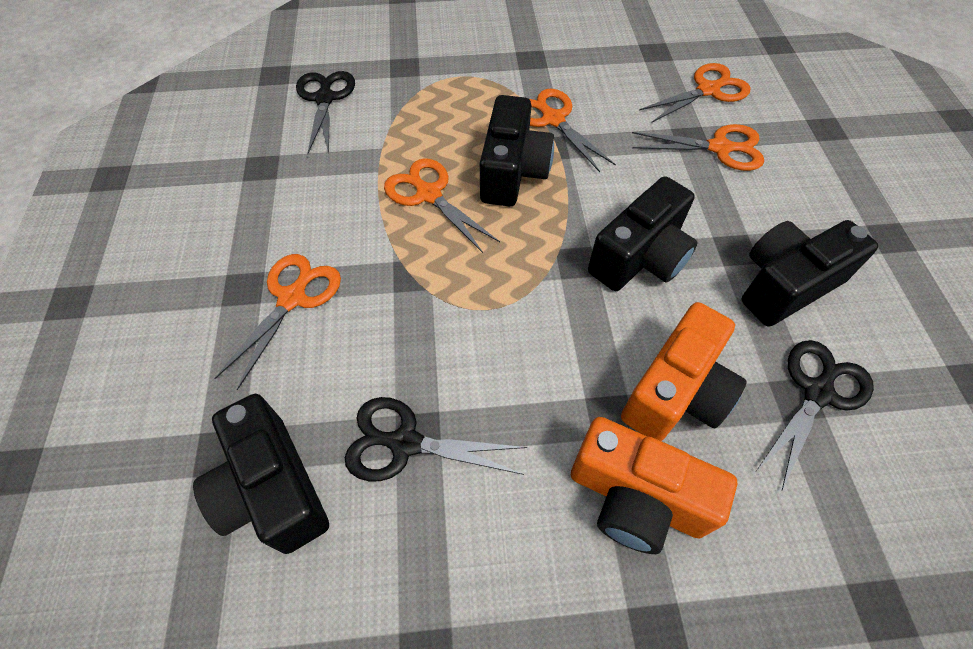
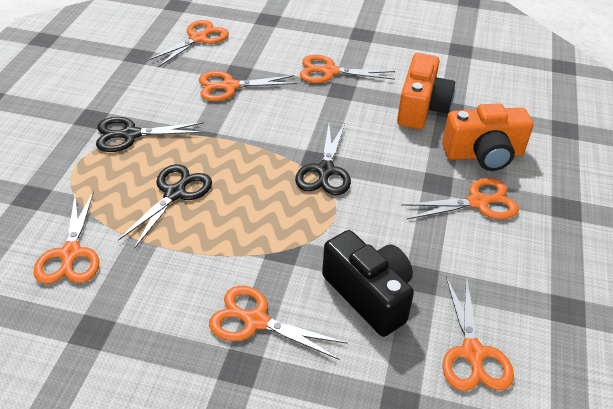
black camera: 4 -> 1
orange scissors: 5 -> 7

